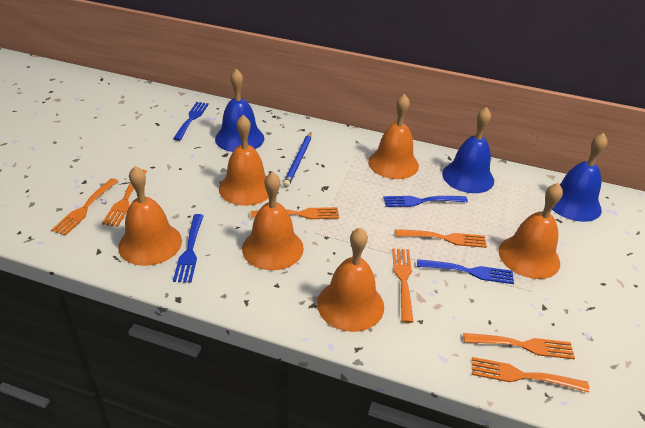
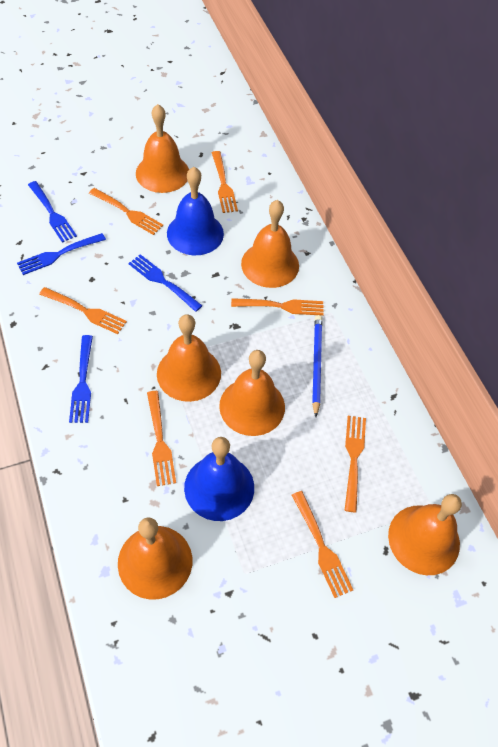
blue bell: 3 -> 2

